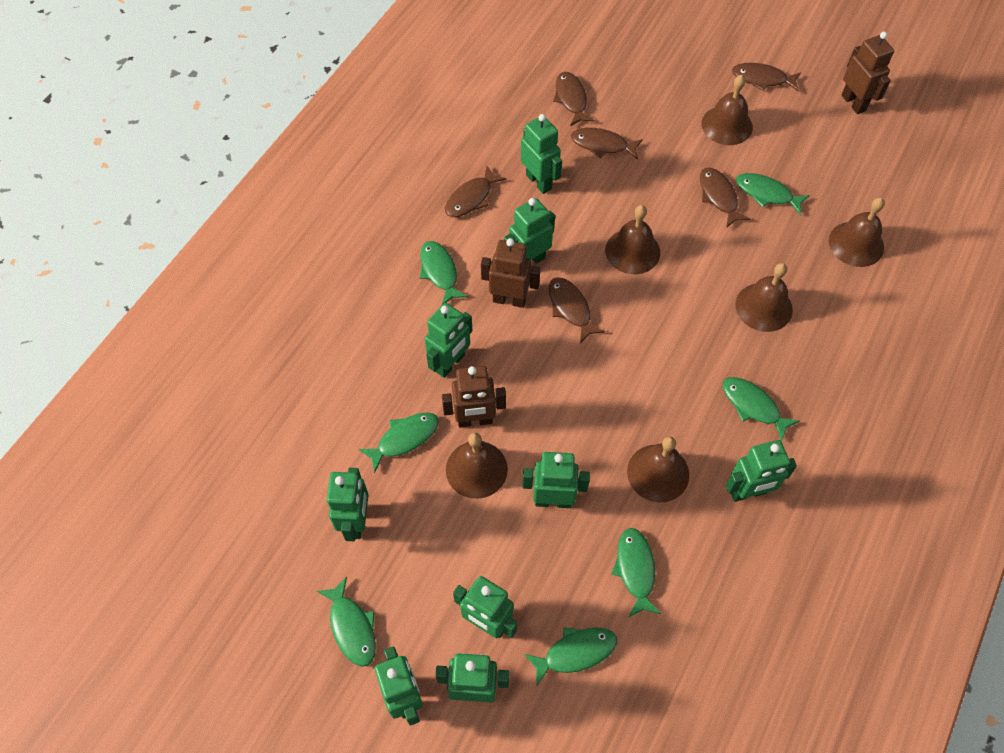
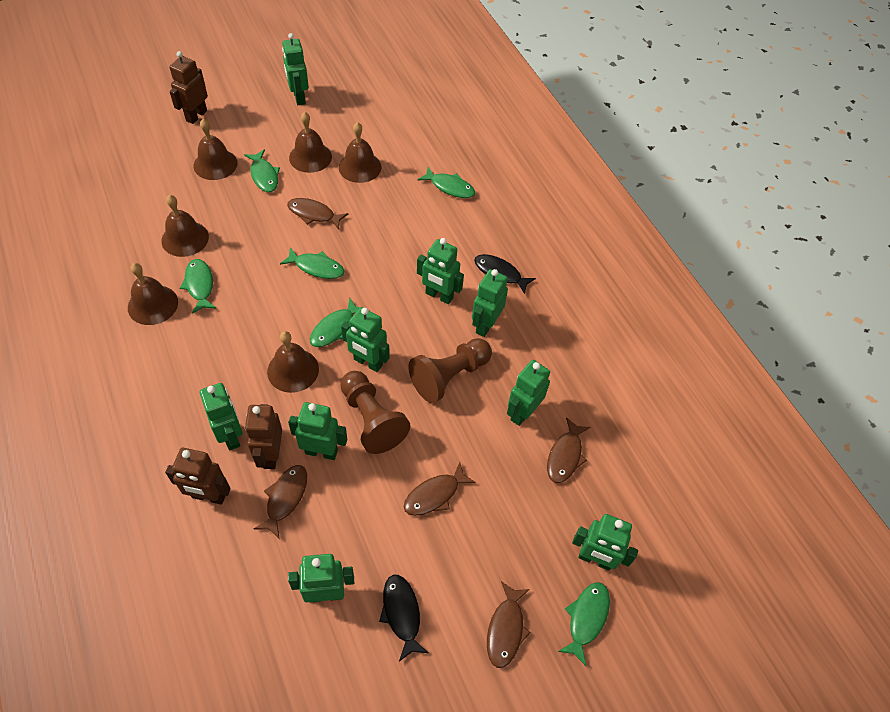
black fish: 0 -> 2
brown fish: 6 -> 5
brown pawn: 0 -> 2
green fish: 7 -> 6

